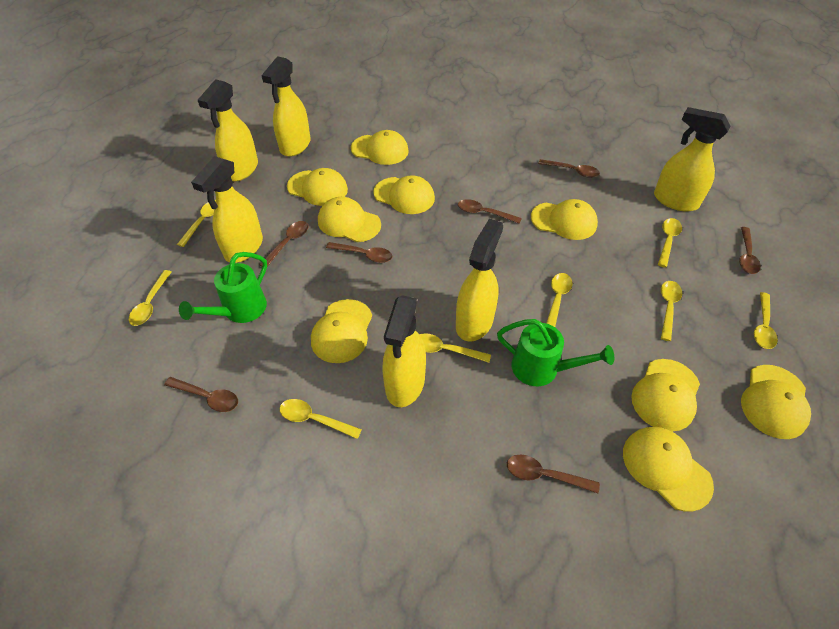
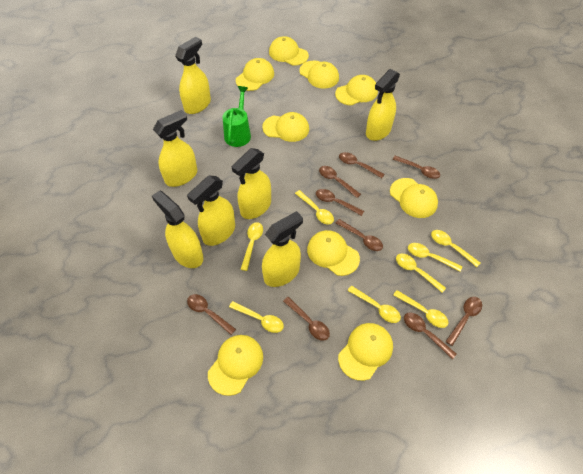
brown spoon: 7 -> 9
green watering can: 2 -> 1
yellow spray bottle: 6 -> 7

